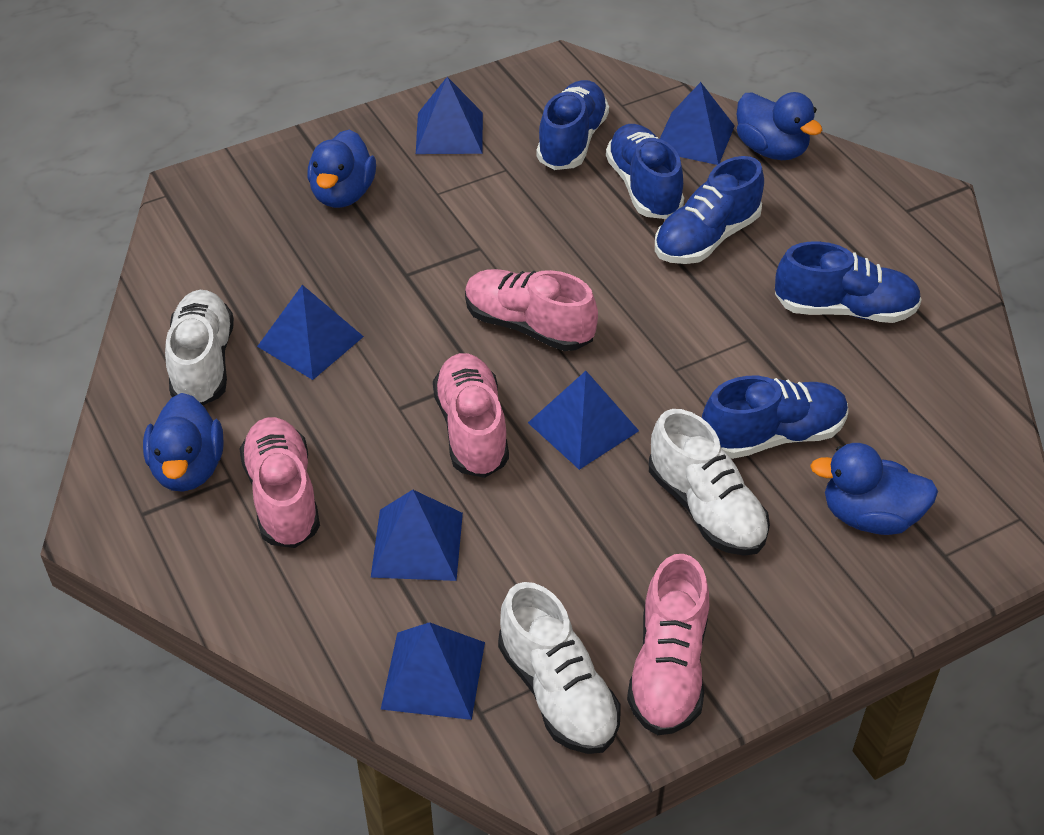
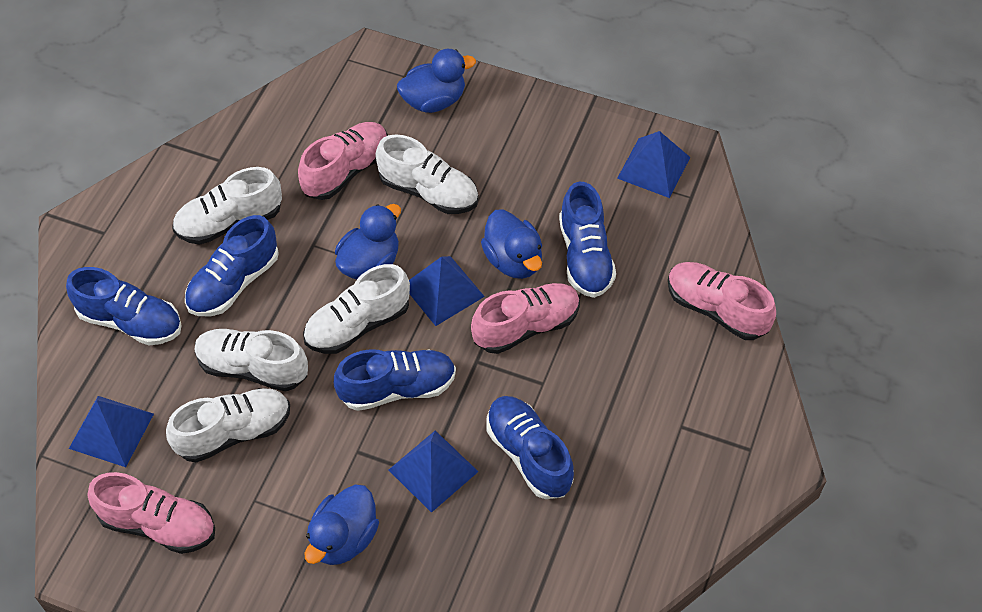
blue pyramid: 6 -> 4
white shoe: 3 -> 5

